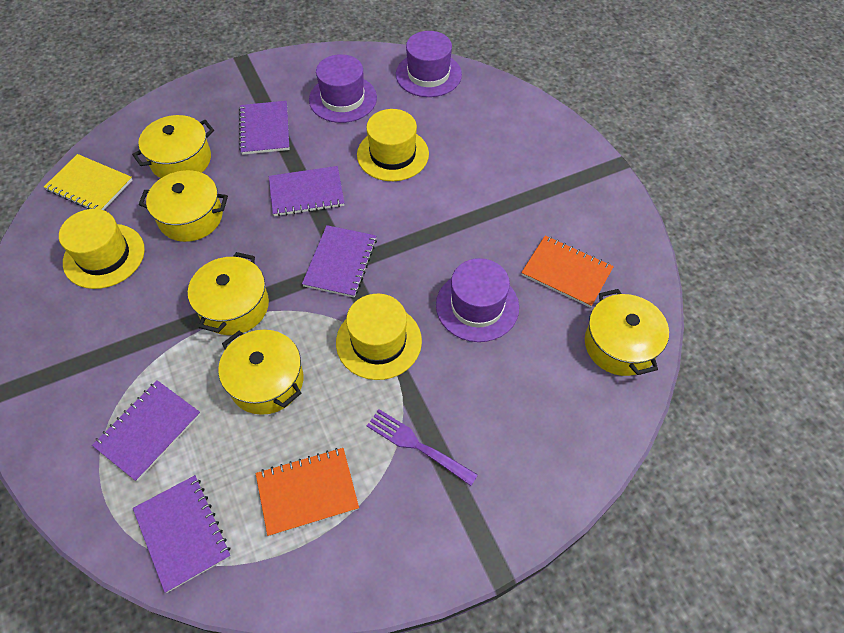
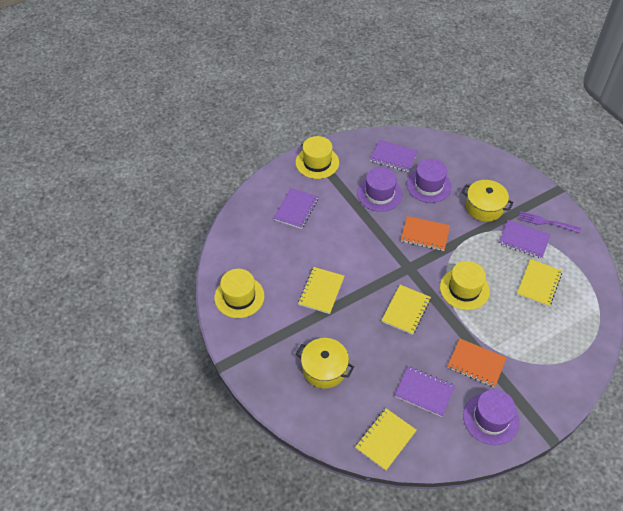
purple notebook: 5 -> 4
yellow notebook: 1 -> 4
yellow pot: 5 -> 2

